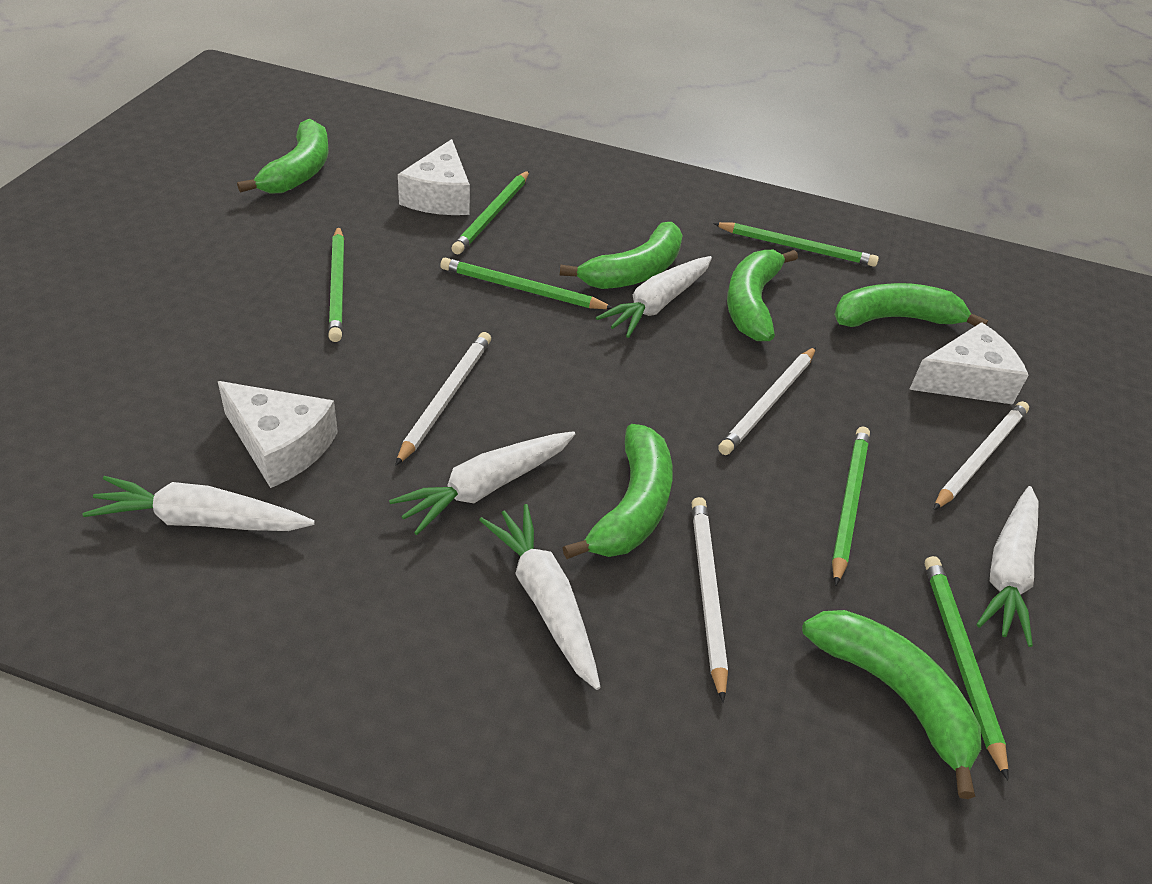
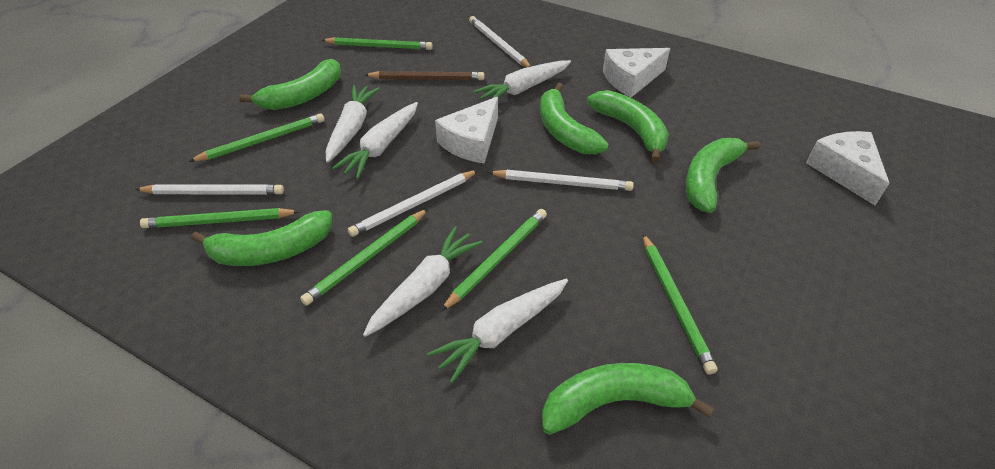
brown pencil: 0 -> 1

